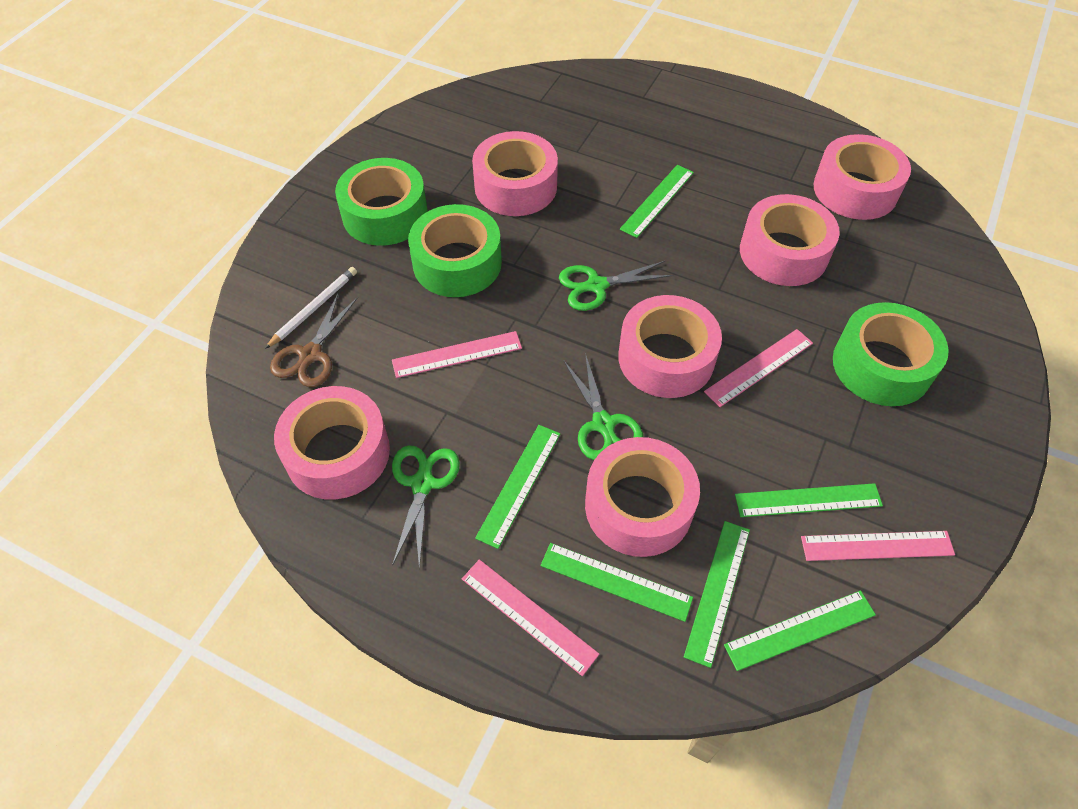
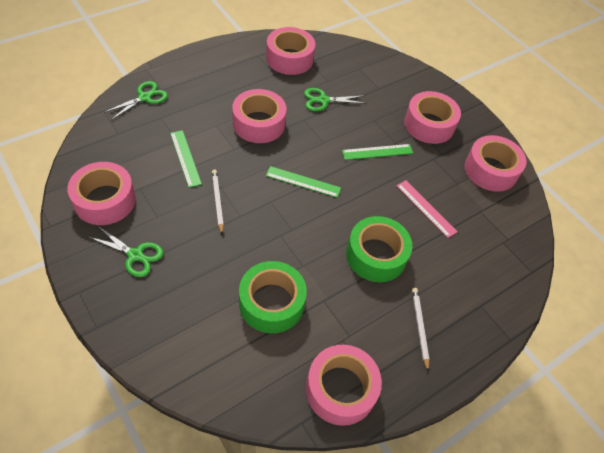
brown scissors: 1 -> 0
green ruler: 6 -> 3
green tape: 3 -> 2
pink ruler: 4 -> 1
white pencil: 1 -> 2

